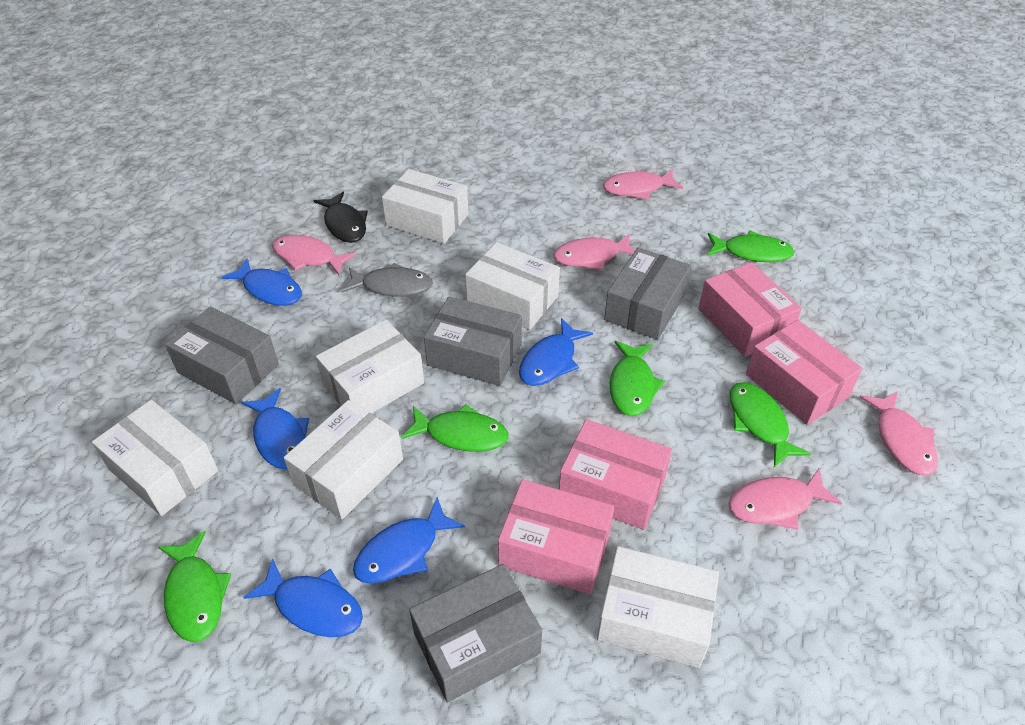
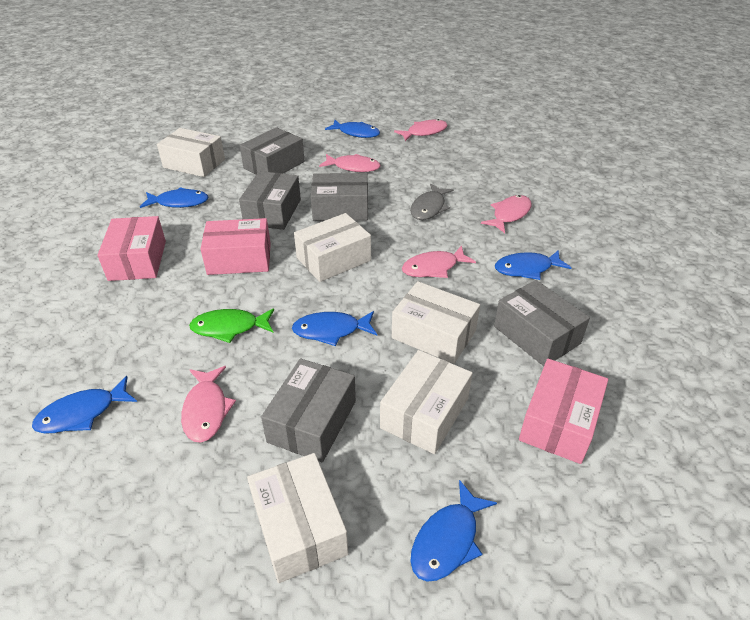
black fish: 1 -> 0
blue fish: 5 -> 6
green fish: 5 -> 1
grey box: 4 -> 5
pink box: 4 -> 3
white box: 6 -> 5

